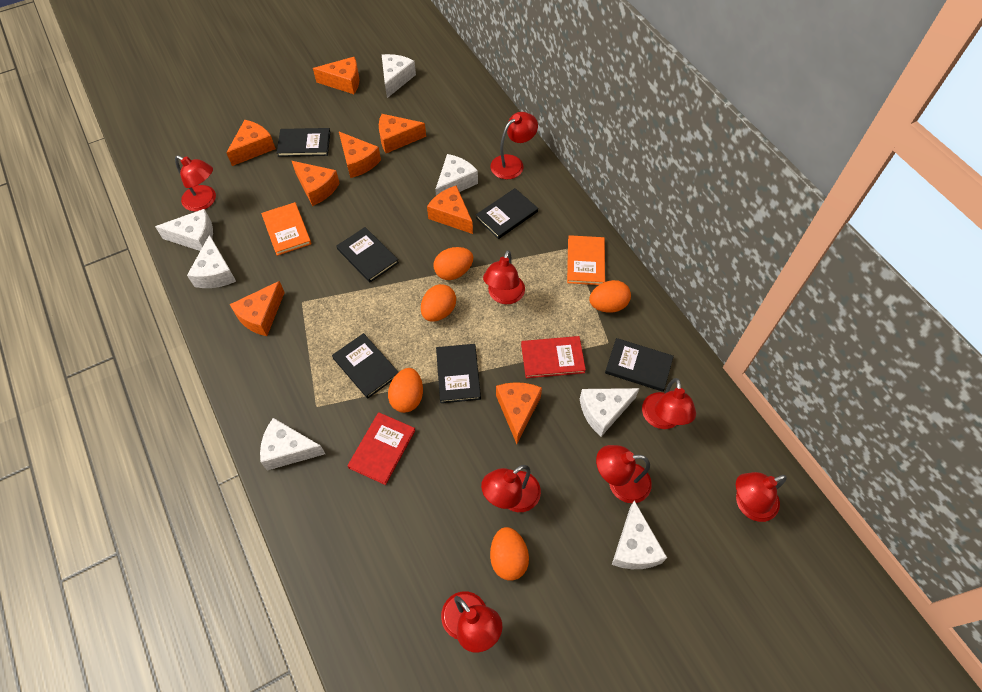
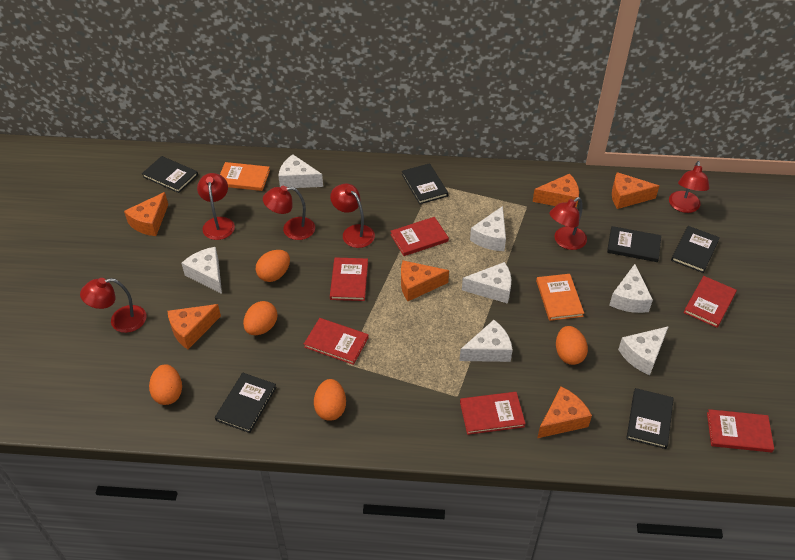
orange cheese: 8 -> 6
red book: 2 -> 6
red lamp: 8 -> 6

